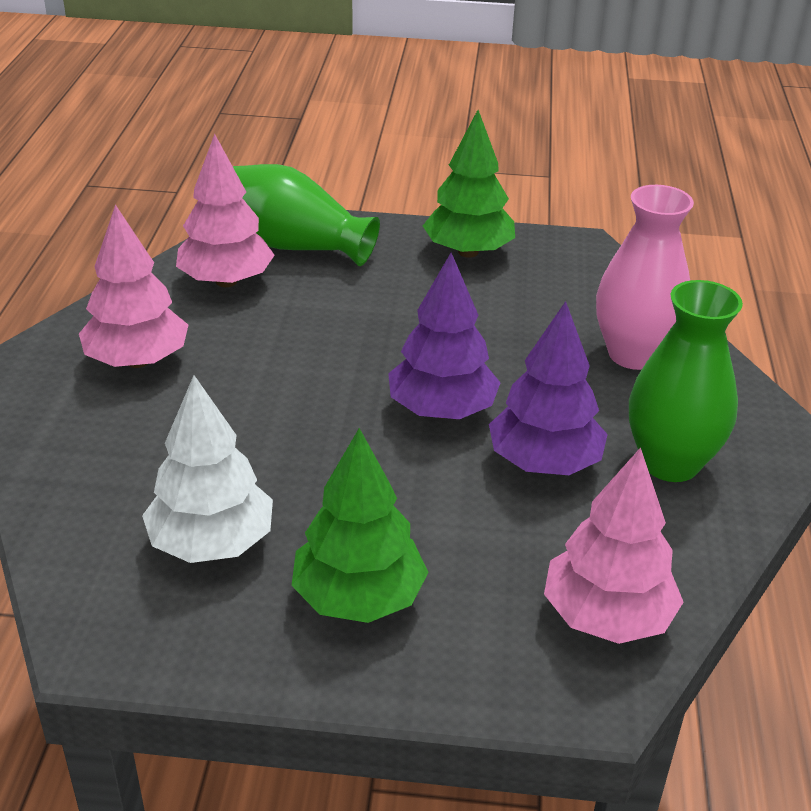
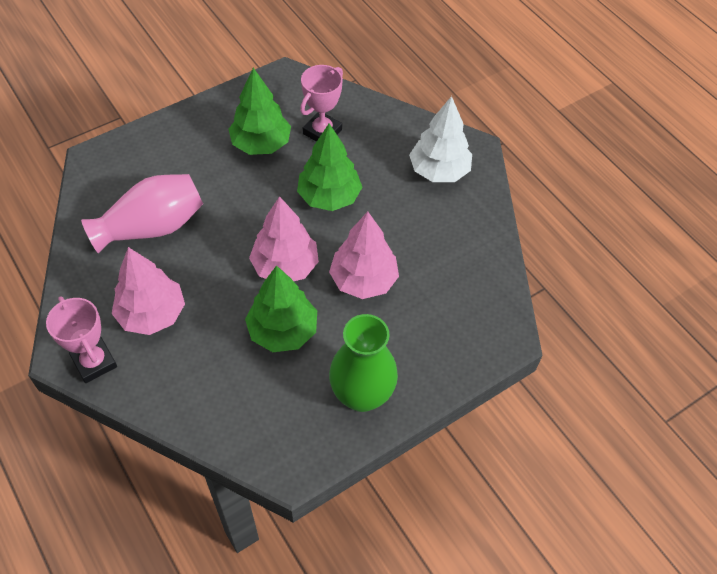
green tree: 2 -> 3
green vase: 2 -> 1
pink trophy: 0 -> 2
purple tree: 2 -> 0

